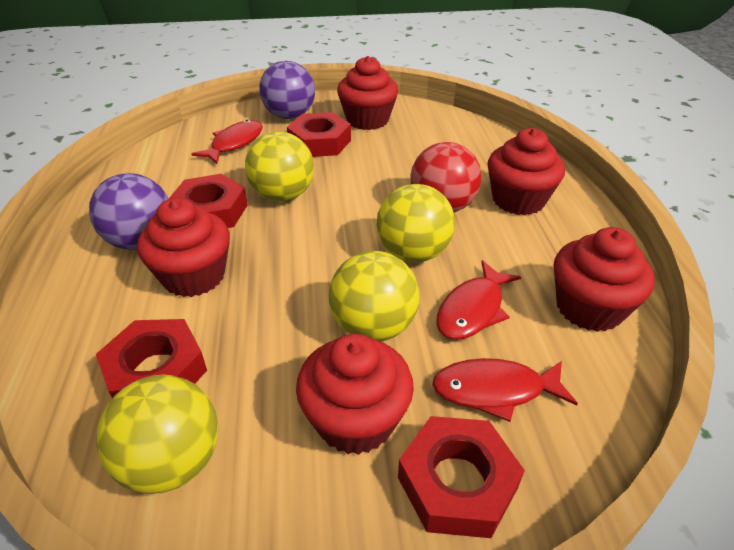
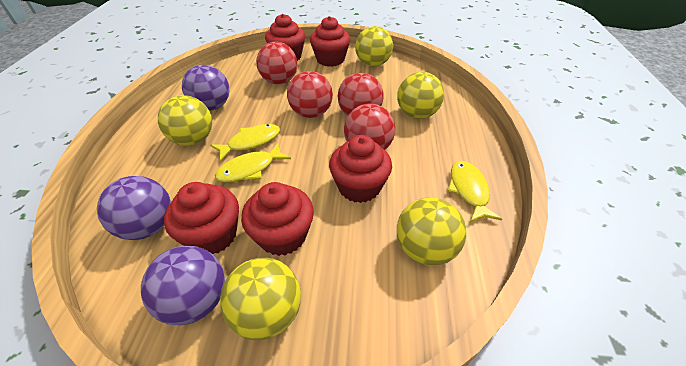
purple ball: 2 -> 3
red ball: 1 -> 4
red fish: 3 -> 0
red nut: 4 -> 0
yellow ball: 4 -> 5
yellow fish: 0 -> 3

